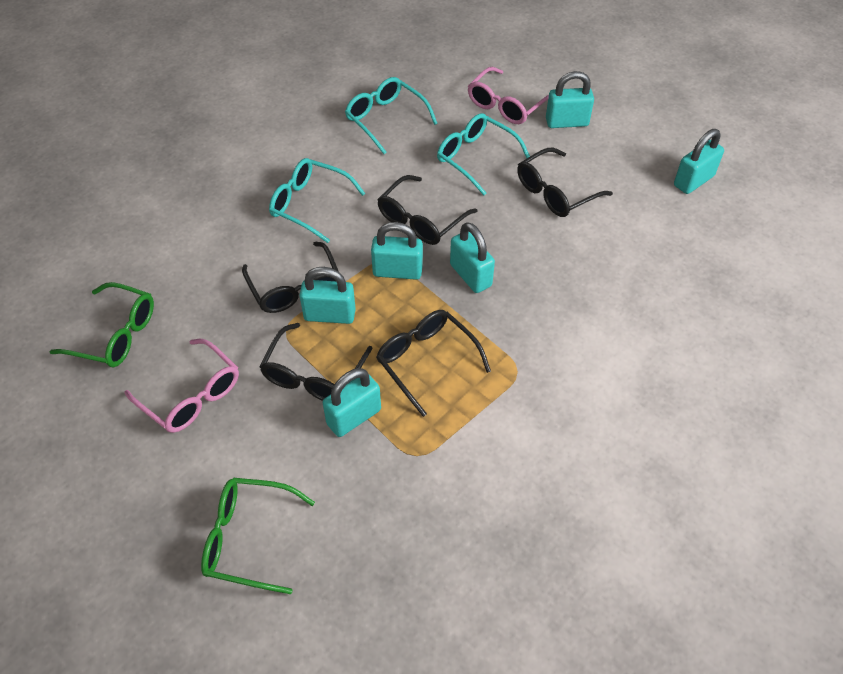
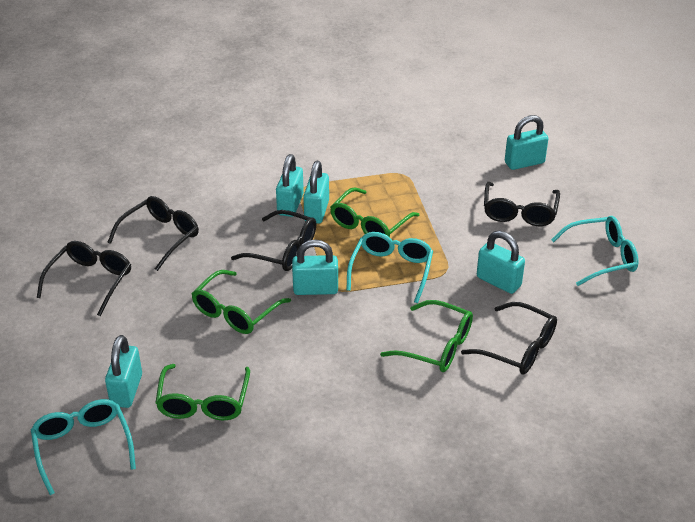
green glasses: 2 -> 4
pink glasses: 2 -> 0

